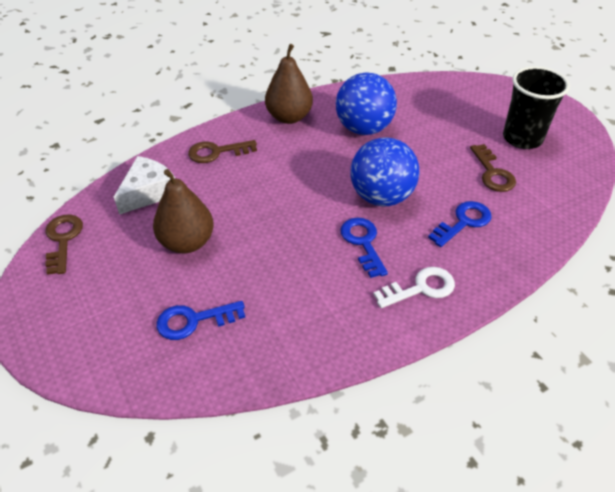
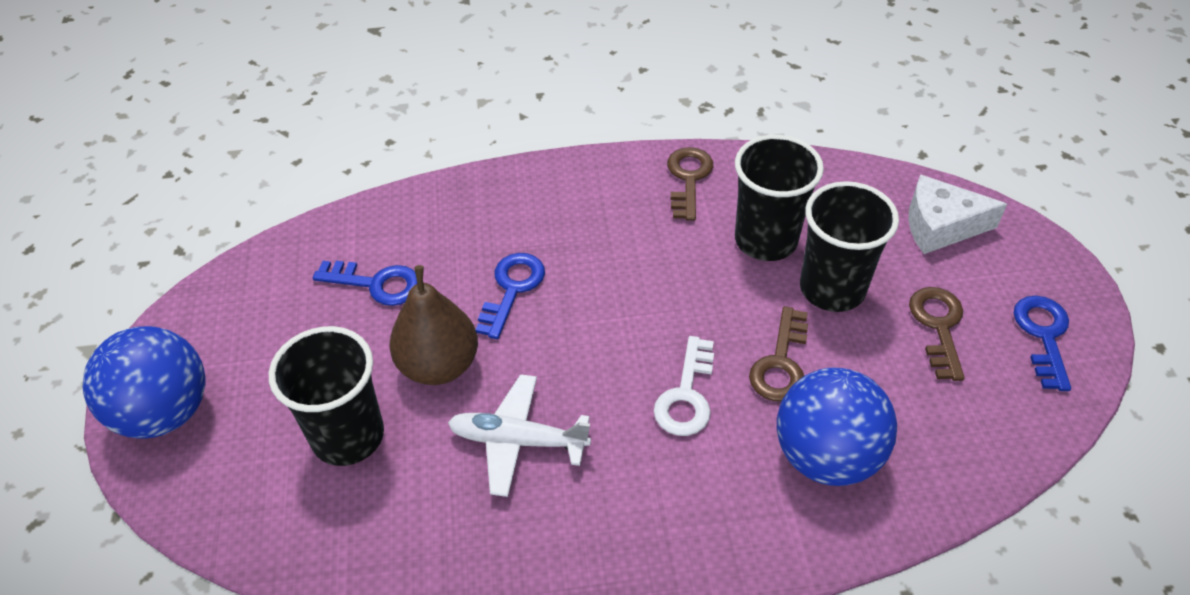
black cup: 1 -> 3
brown pear: 2 -> 1
white plane: 0 -> 1

